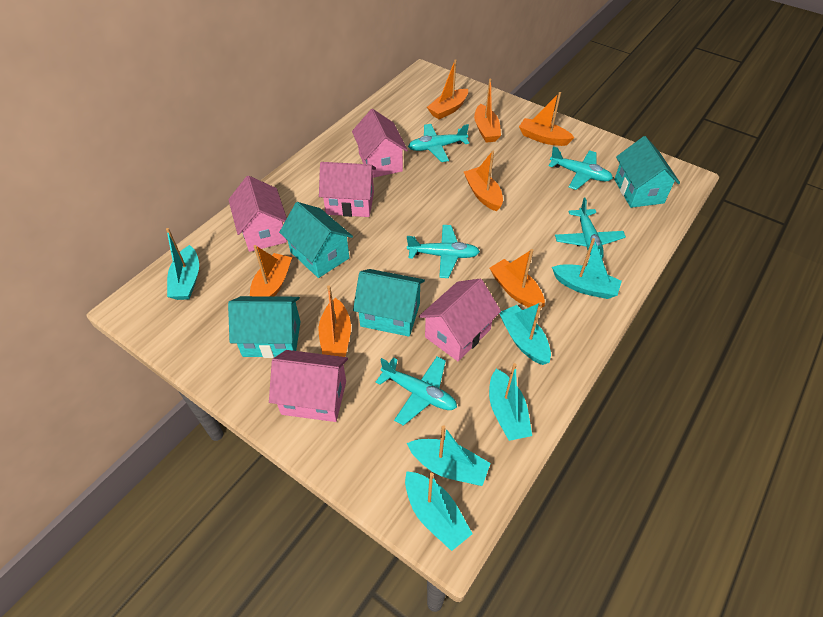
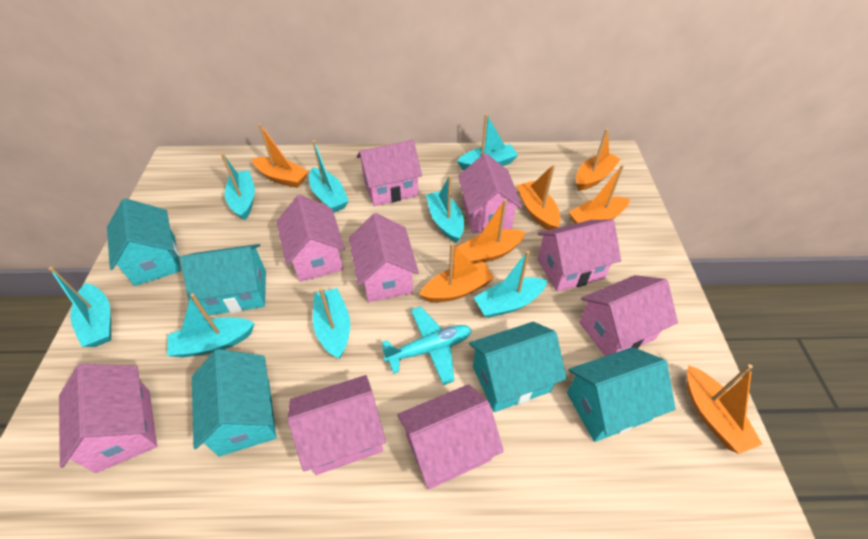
pink house: 5 -> 9
turquoise boat: 6 -> 8
turquoise house: 4 -> 5
turquoise plane: 5 -> 1

